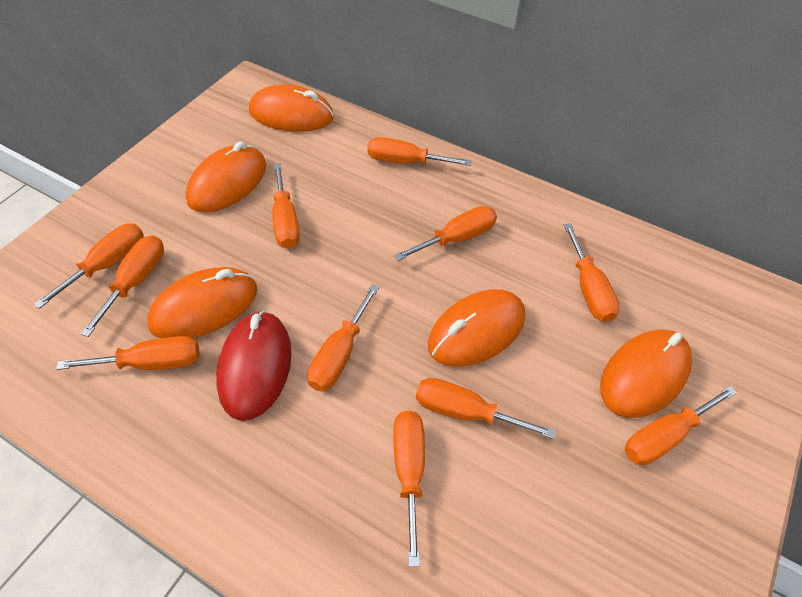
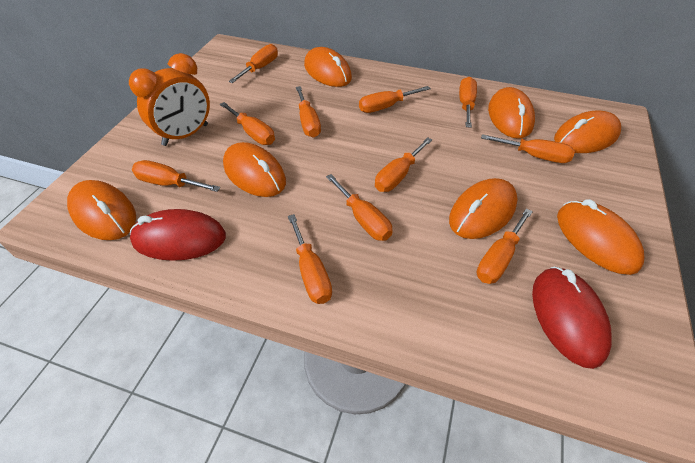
orange clock: 0 -> 1
orange mouse: 5 -> 7
red mouse: 1 -> 2

